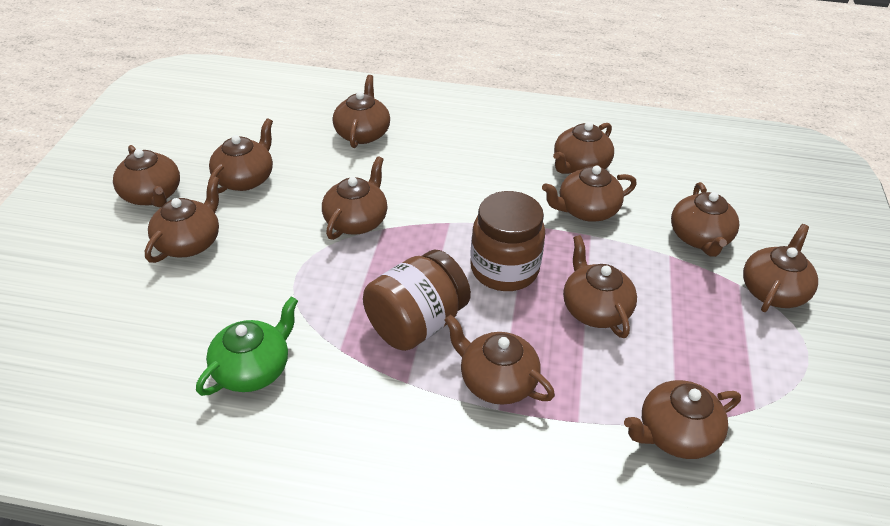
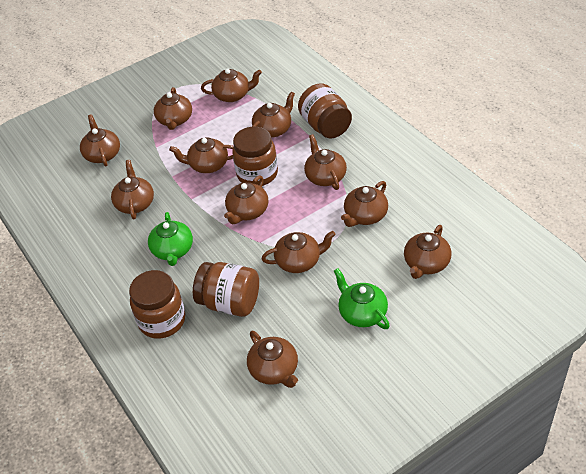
brown jar: 2 -> 4
green teapot: 1 -> 2

